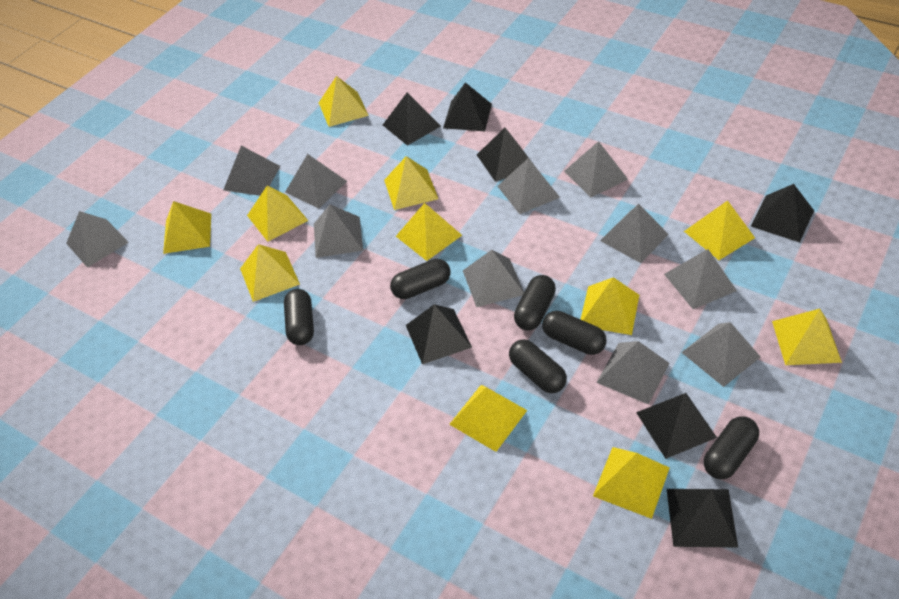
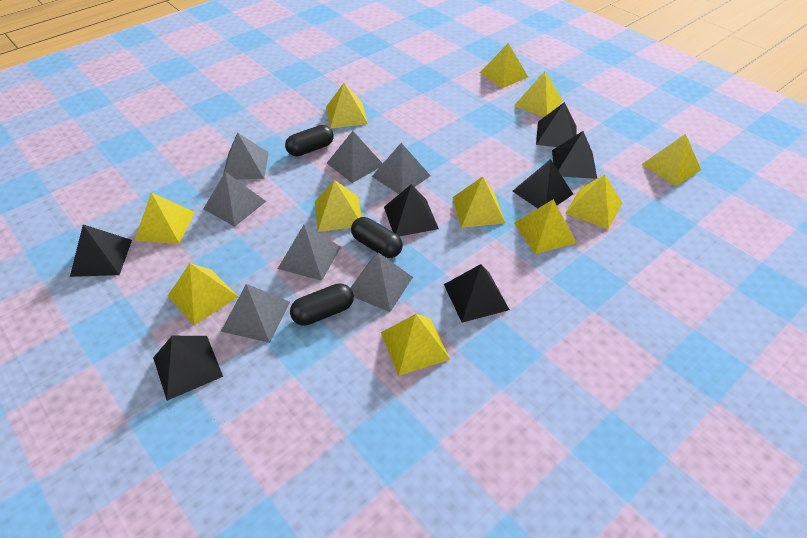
black capsule: 6 -> 3
grey pyramid: 11 -> 7

